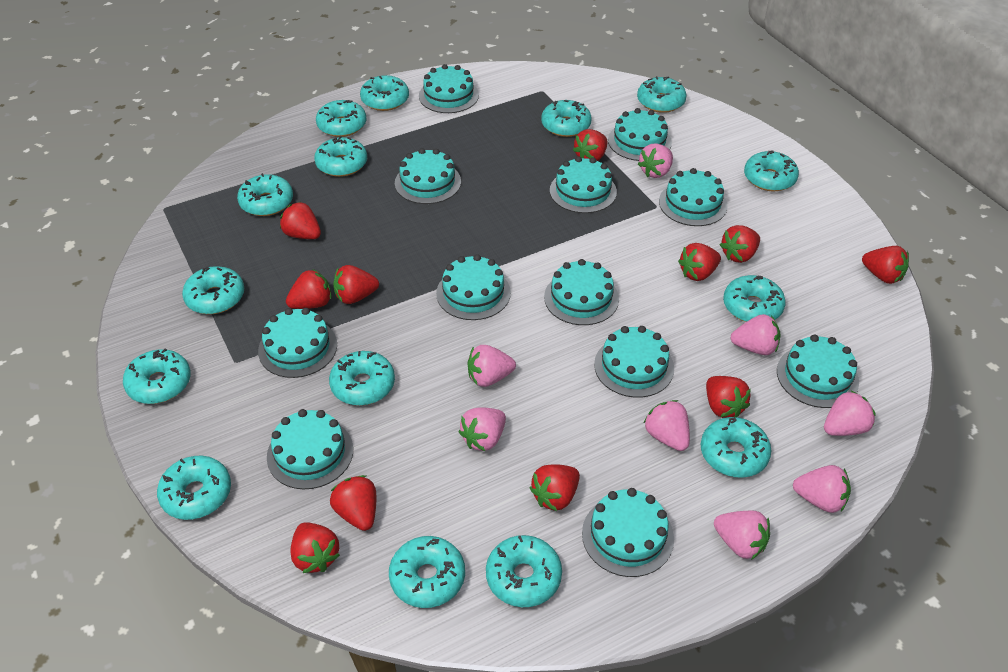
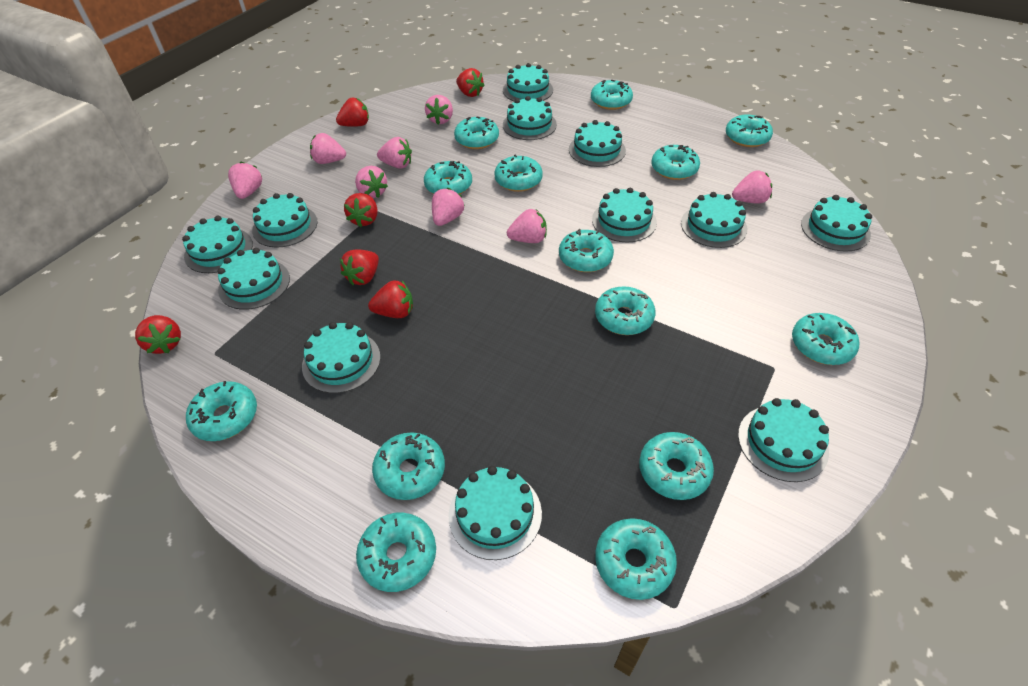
red strawberry: 11 -> 6
turquoise donut: 15 -> 14

